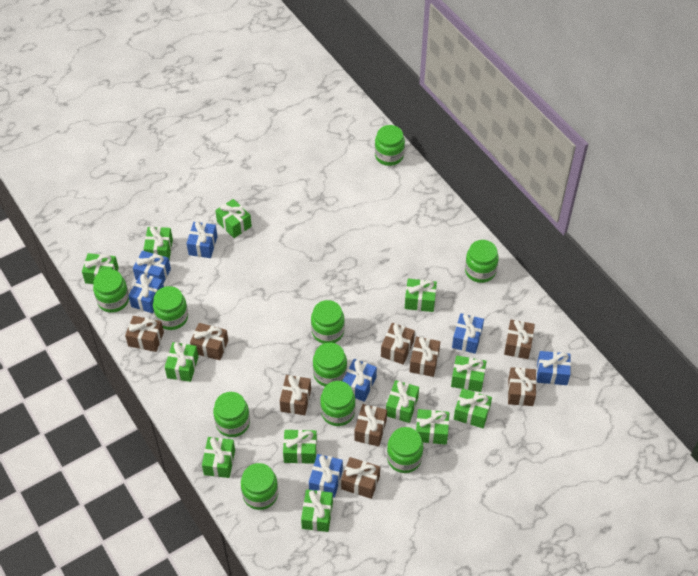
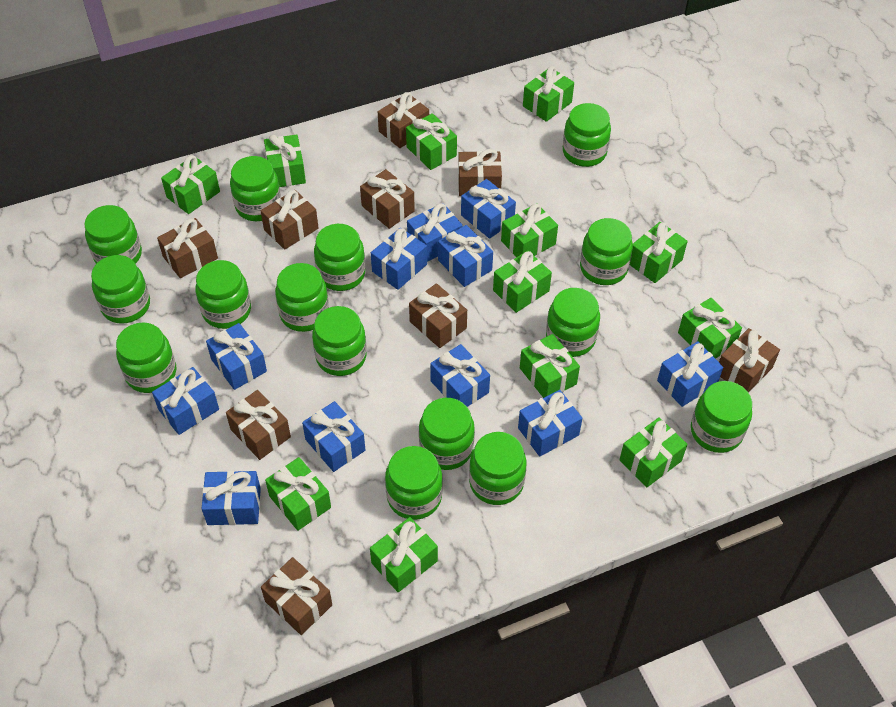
blue gift: 7 -> 11
green jar: 10 -> 15

